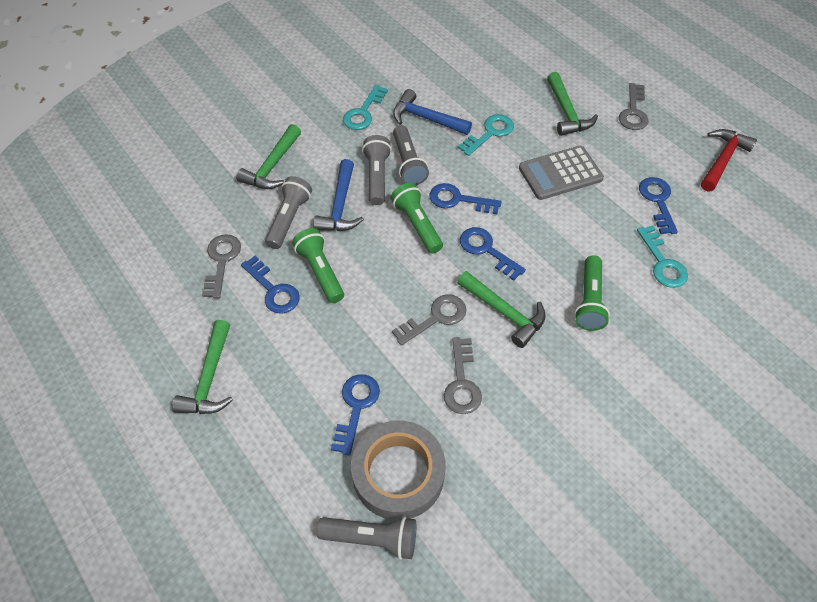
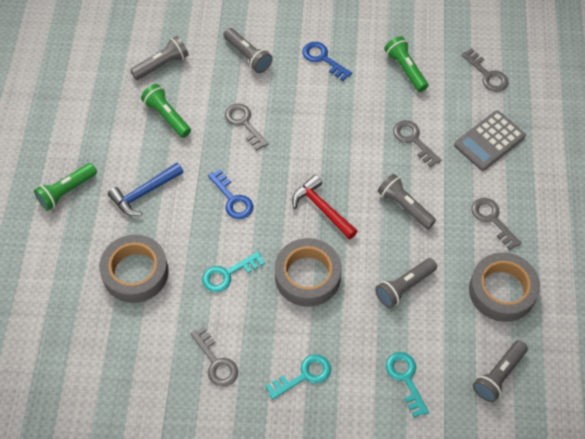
blue hammer: 2 -> 1
blue key: 5 -> 2
green hammer: 4 -> 0
grey flashlight: 4 -> 5
grey key: 4 -> 5
grey tape: 1 -> 3

